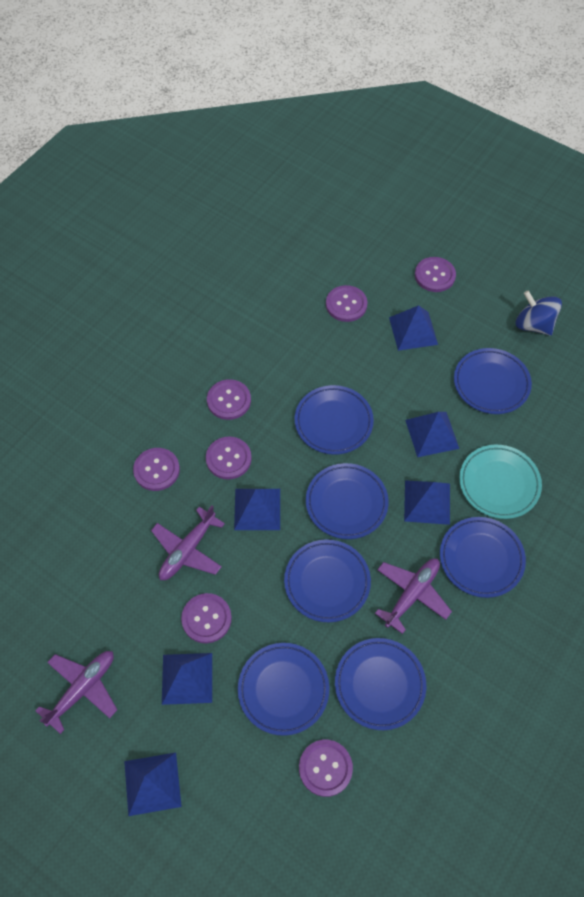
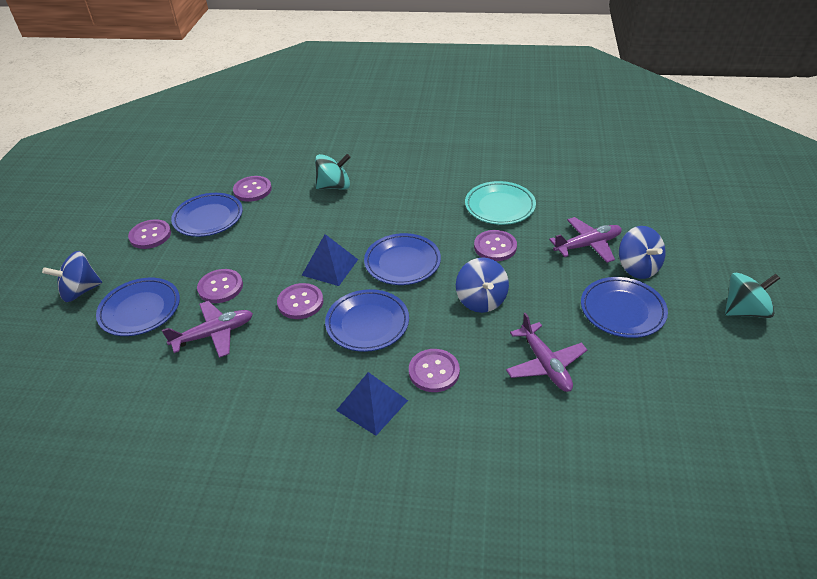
blue plate: 7 -> 5
blue pyramid: 6 -> 2
blue spinning top: 1 -> 3
purple button: 7 -> 6
turquoise spinning top: 0 -> 2

